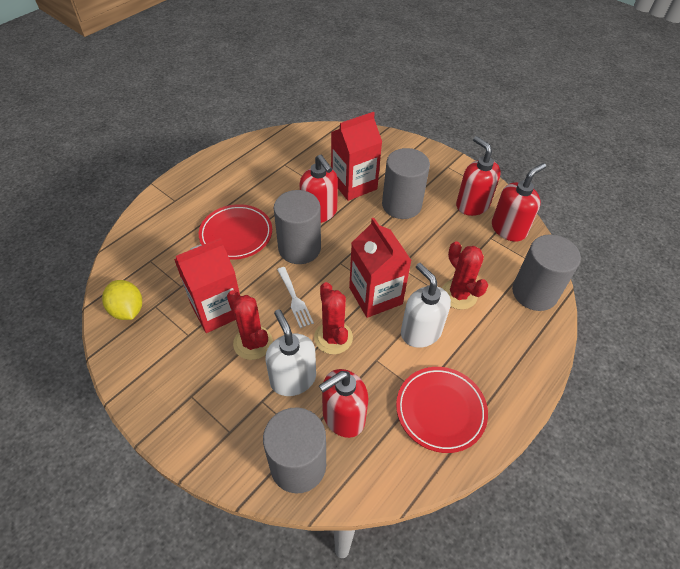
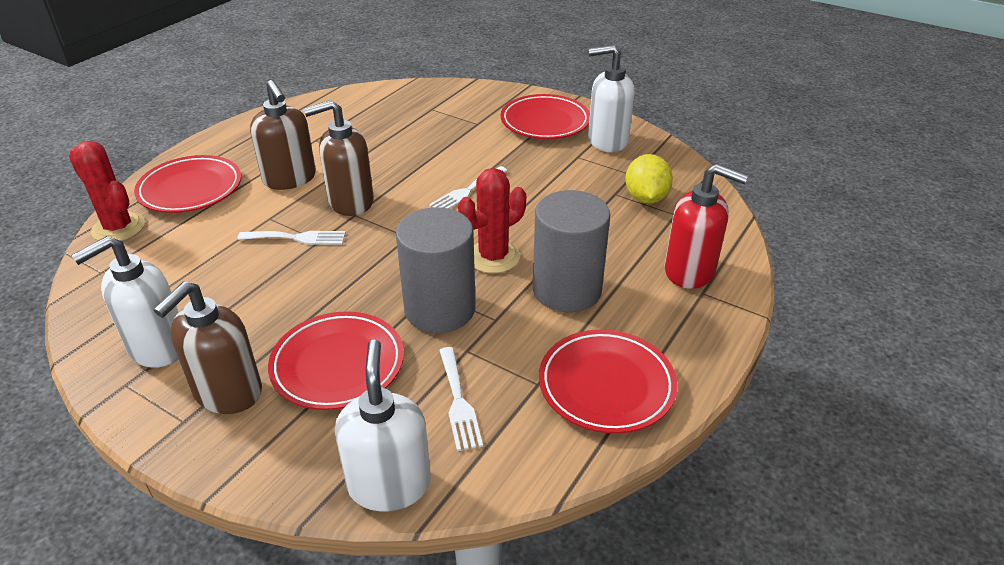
brown soap dispenser: 0 -> 3
grey cylinder: 4 -> 2
red cactus: 3 -> 2
red carton: 3 -> 0
red plate: 2 -> 4
red soap dispenser: 4 -> 1
white fork: 1 -> 3
white soap dispenser: 2 -> 3

